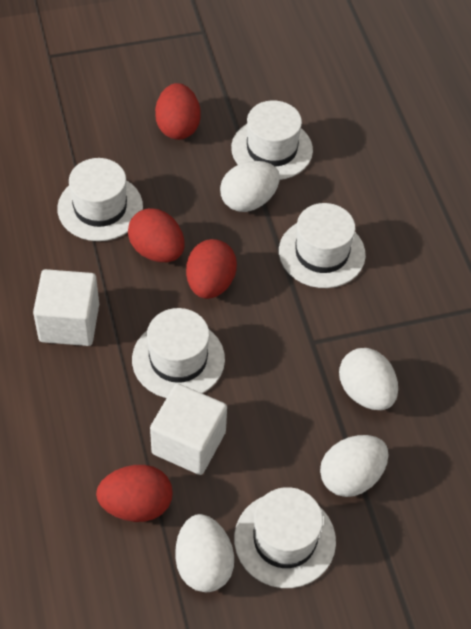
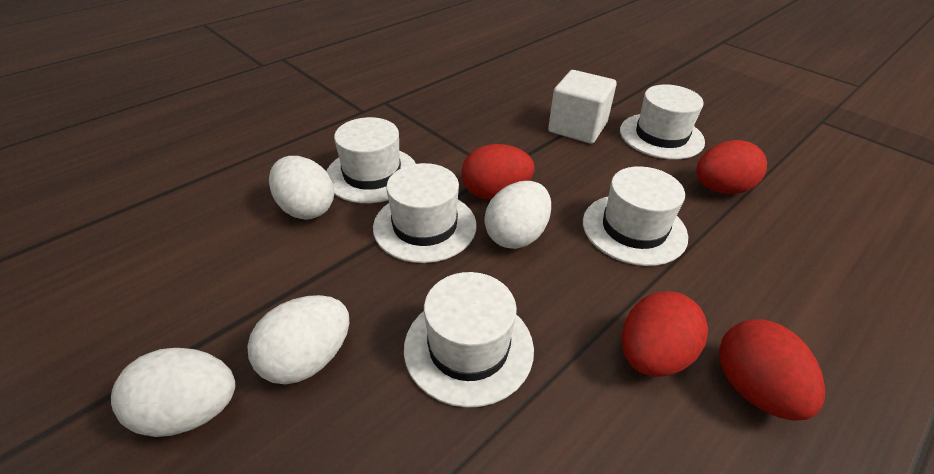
white cube: 2 -> 1

